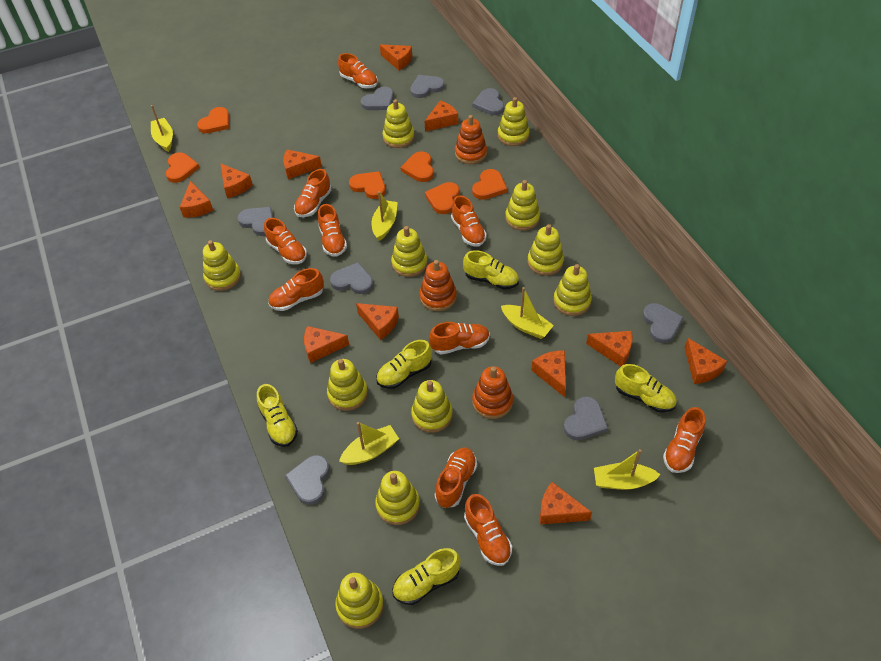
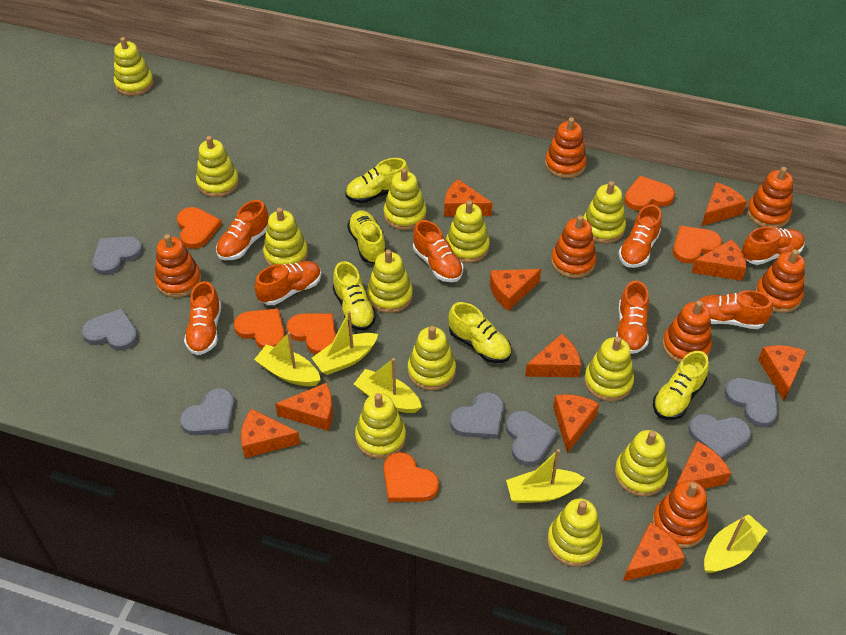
grey heart: 8 -> 7
orange shoe: 10 -> 8
orange stacking toy: 3 -> 7
yellow stacking toy: 11 -> 12

